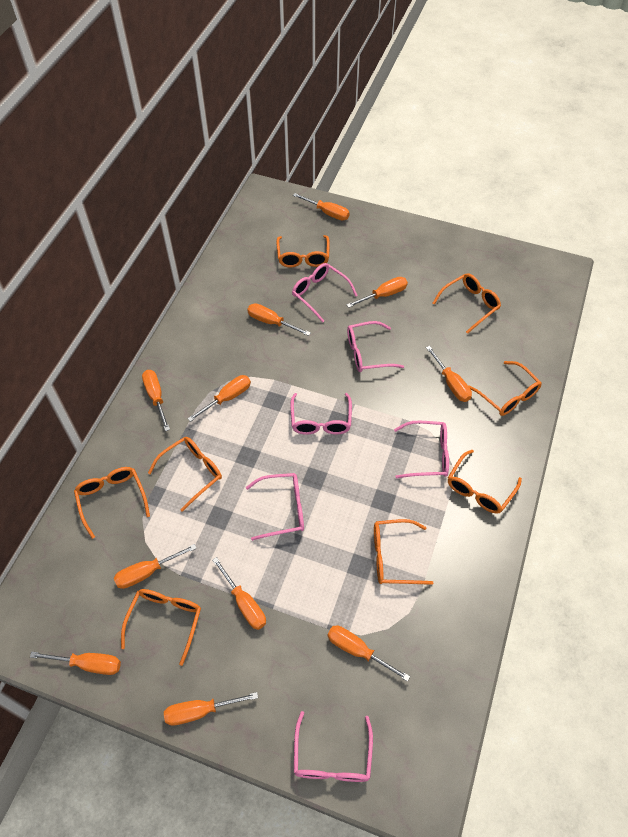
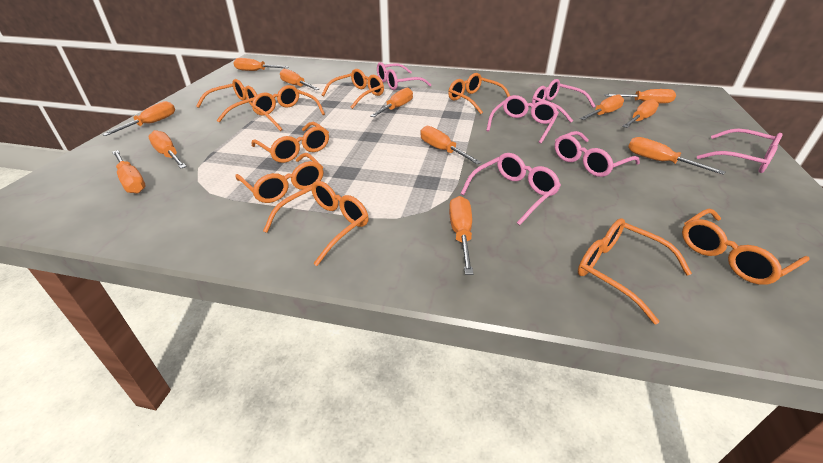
orange glasses: 8 -> 9
orange screwdriver: 11 -> 12

